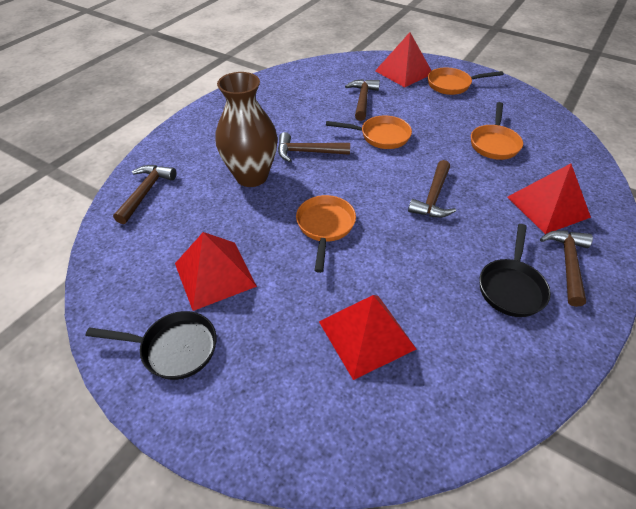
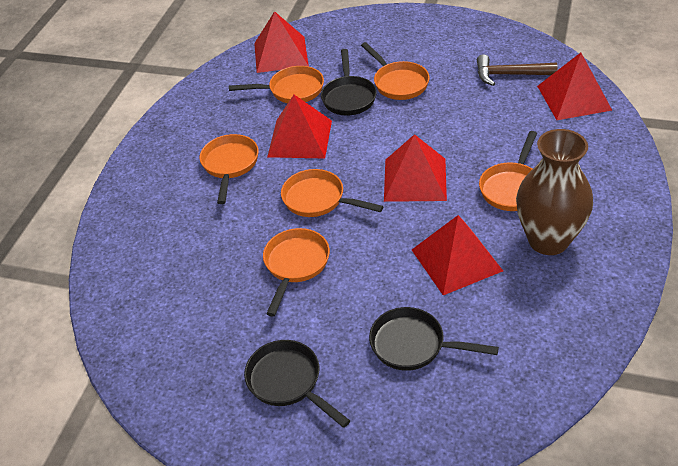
black pan: 2 -> 3
brown hammer: 5 -> 1
orange pan: 4 -> 6
red pyramid: 4 -> 5

